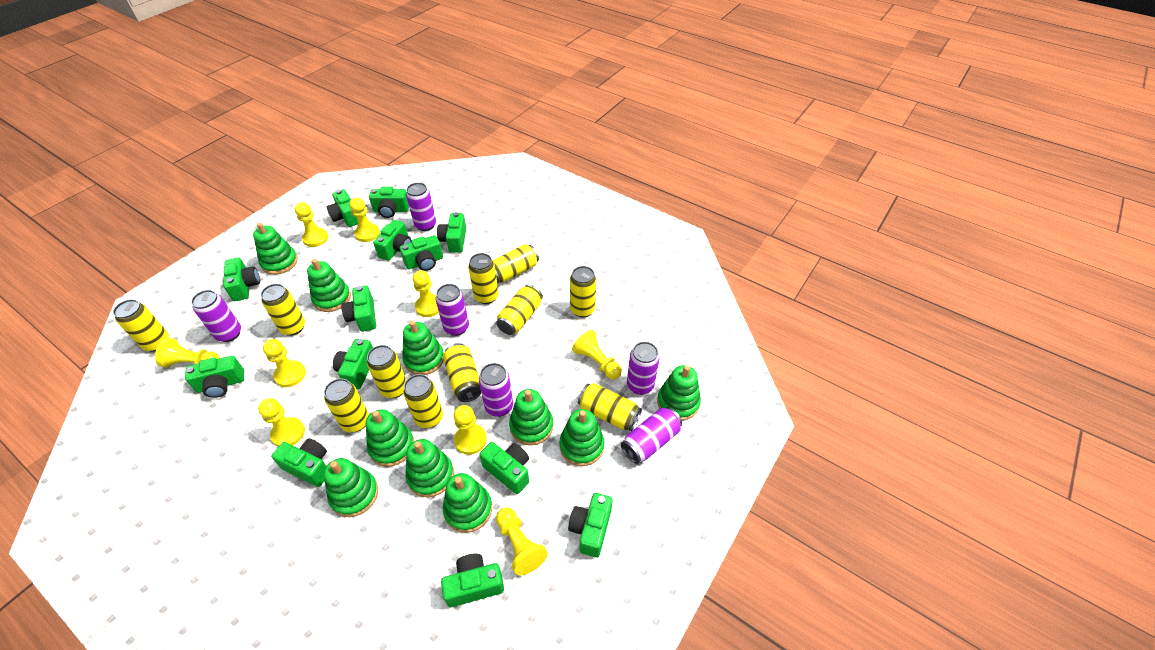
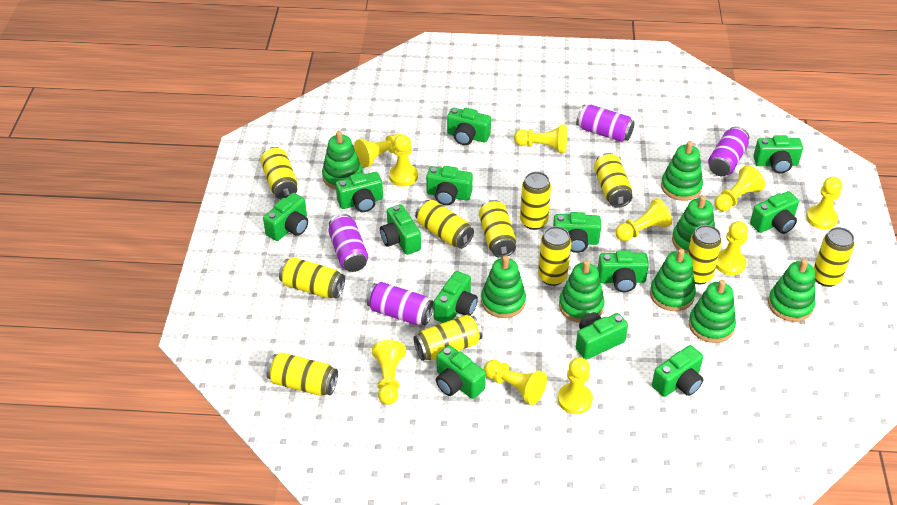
green stacking toy: 10 -> 8
purple can: 6 -> 4
yellow pawn: 9 -> 10

